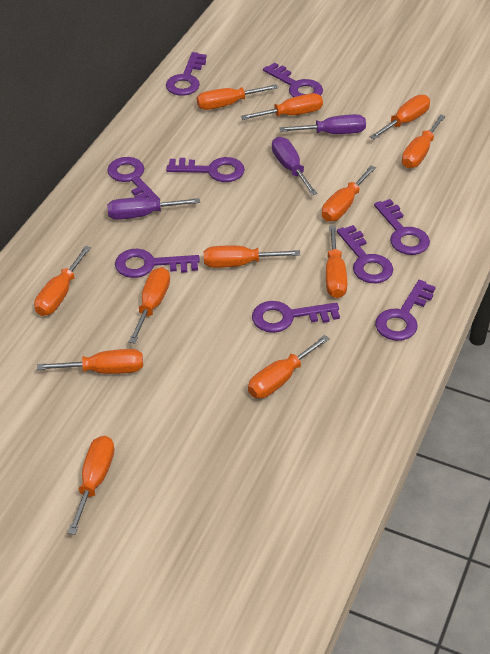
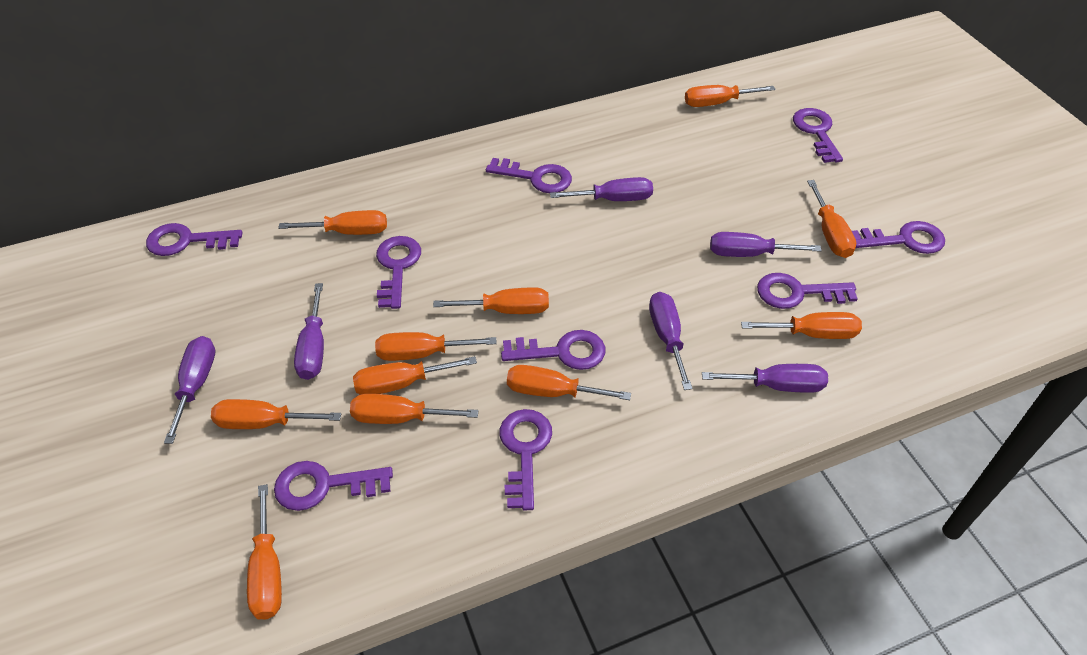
orange screwdriver: 12 -> 11
purple screwdriver: 3 -> 6

